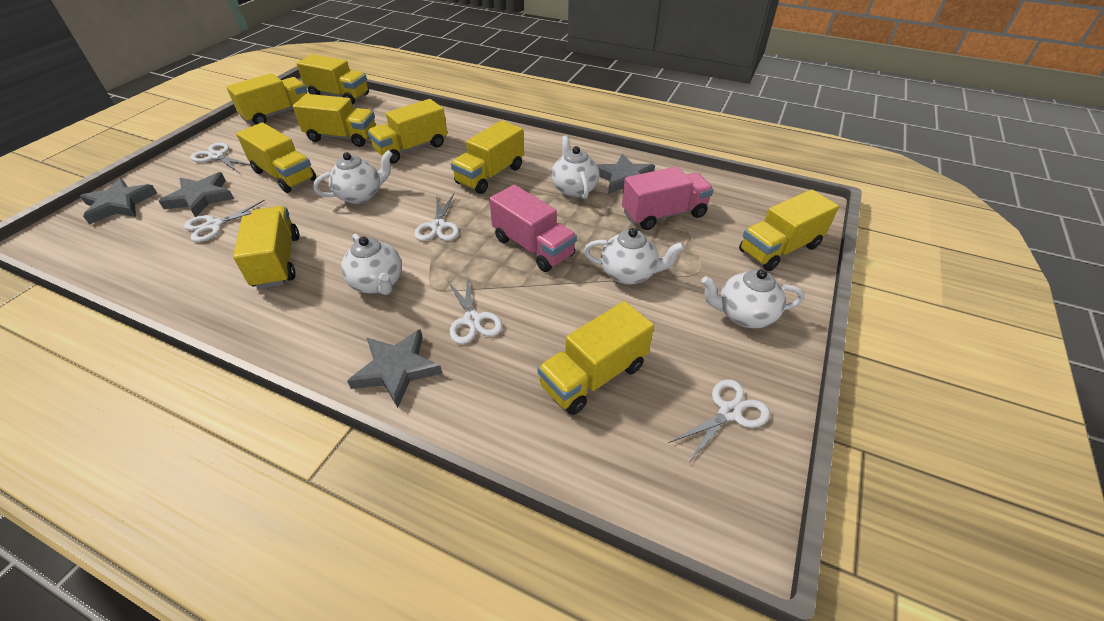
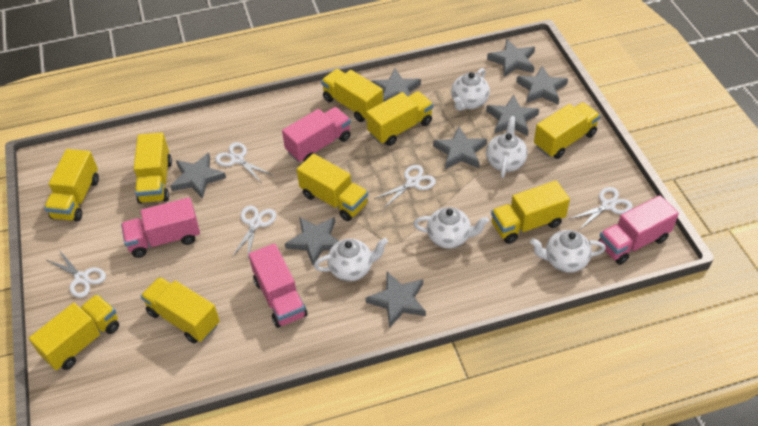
grey star: 4 -> 8
pink truck: 2 -> 4

